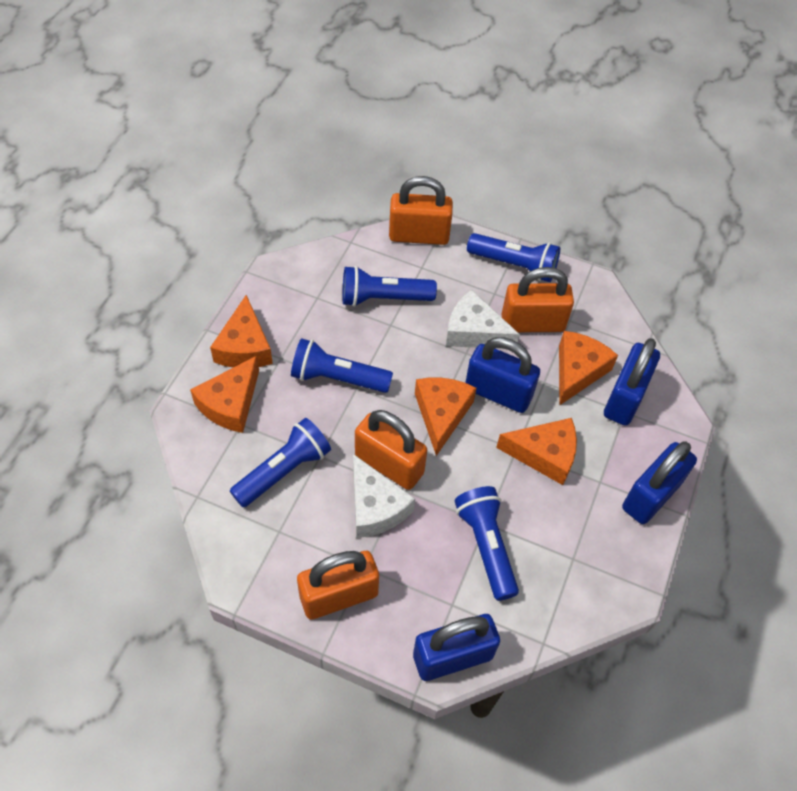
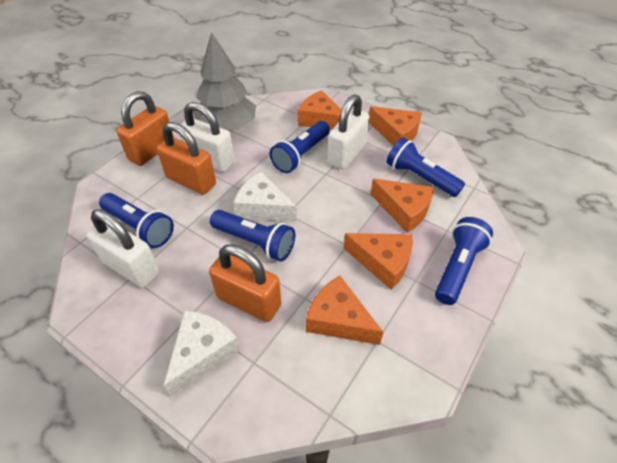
blue padlock: 4 -> 0
grey tree: 0 -> 1
orange padlock: 4 -> 3
white padlock: 0 -> 3

